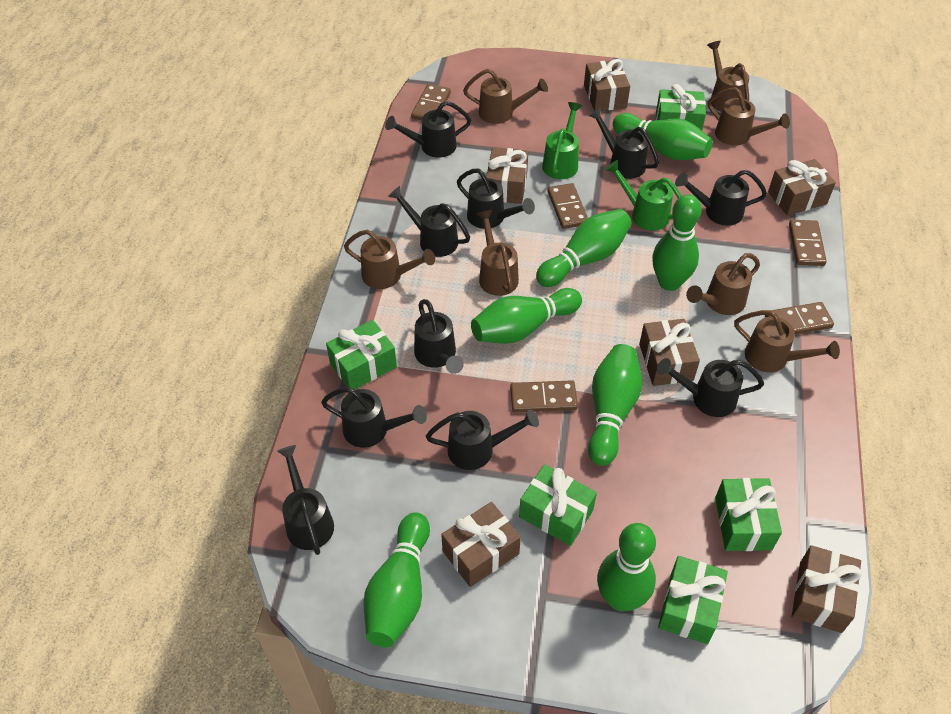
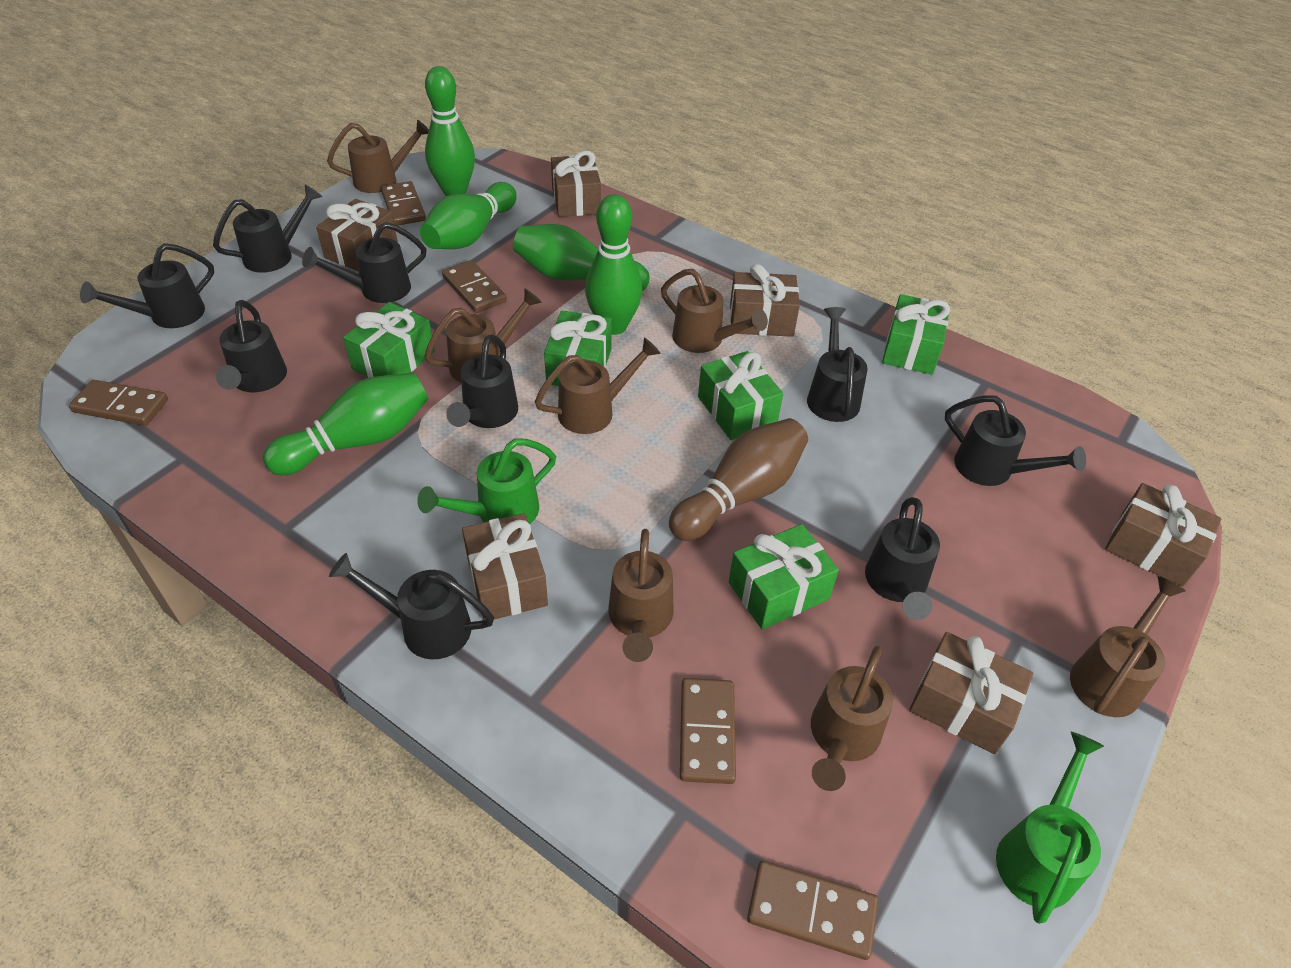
black watering can: 10 -> 9
brown bowling pin: 0 -> 1
green bowling pin: 7 -> 5

